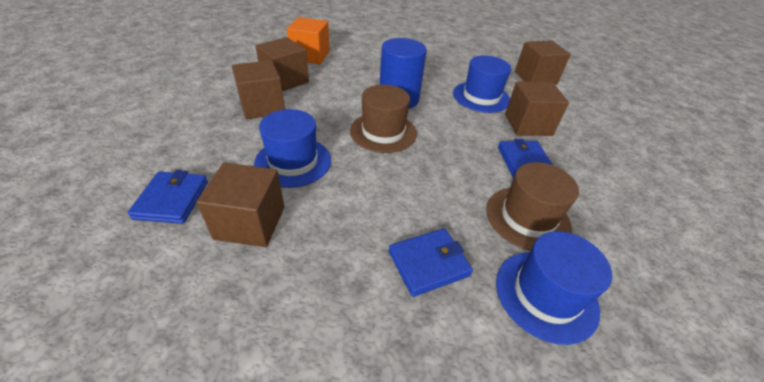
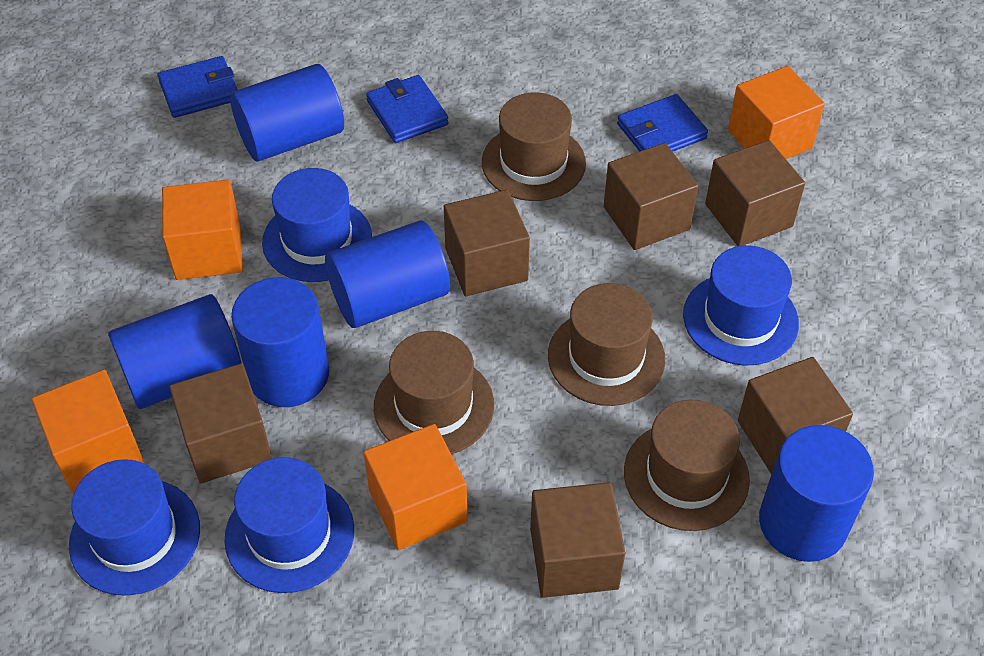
blue cylinder: 1 -> 5
blue hat: 3 -> 4
brown cube: 5 -> 6
brown hat: 2 -> 4
orange cube: 1 -> 4

